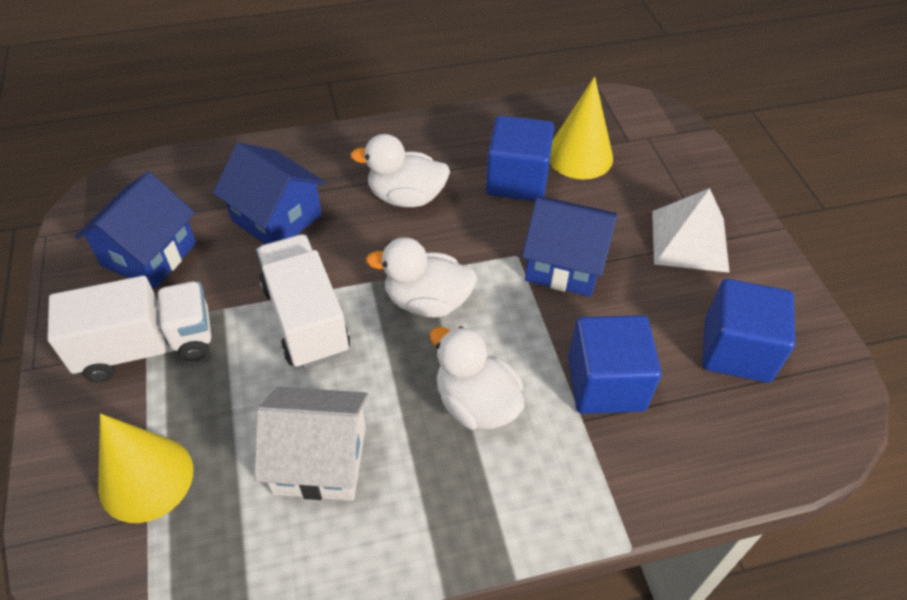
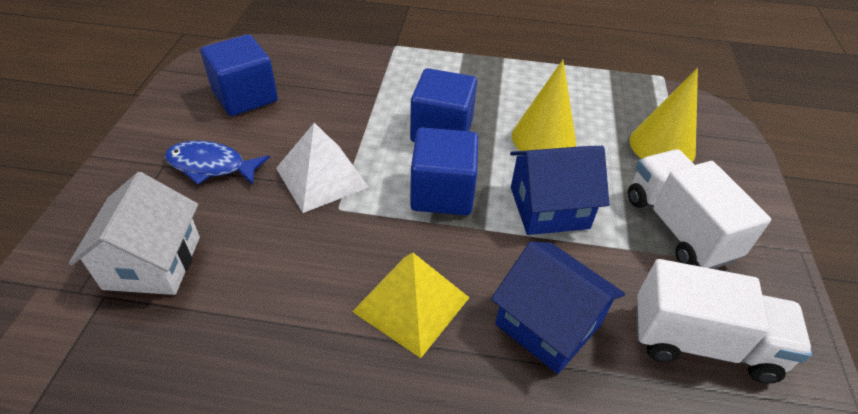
blue fish: 0 -> 1
blue house: 3 -> 2
white duck: 3 -> 0
yellow pyramid: 0 -> 1

